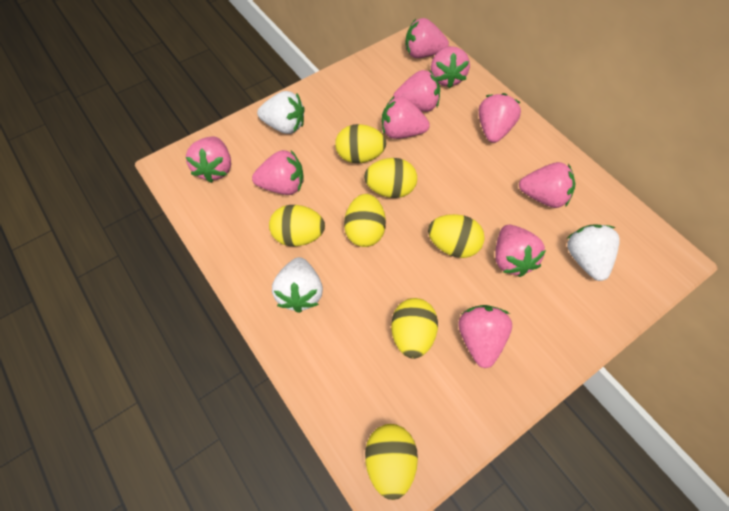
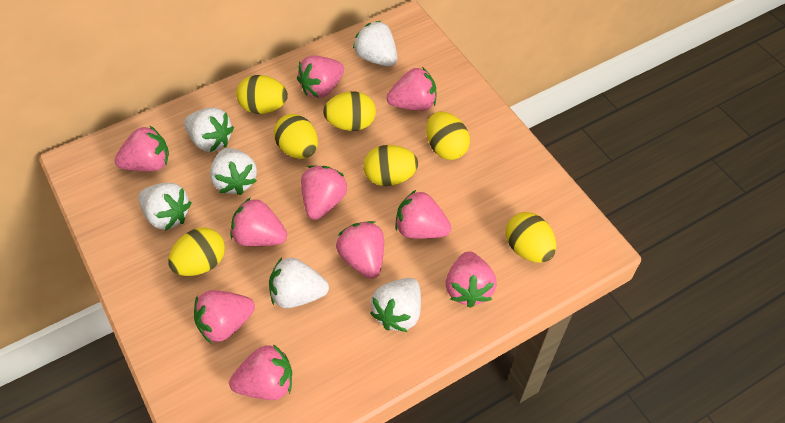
white strawberry: 3 -> 6

